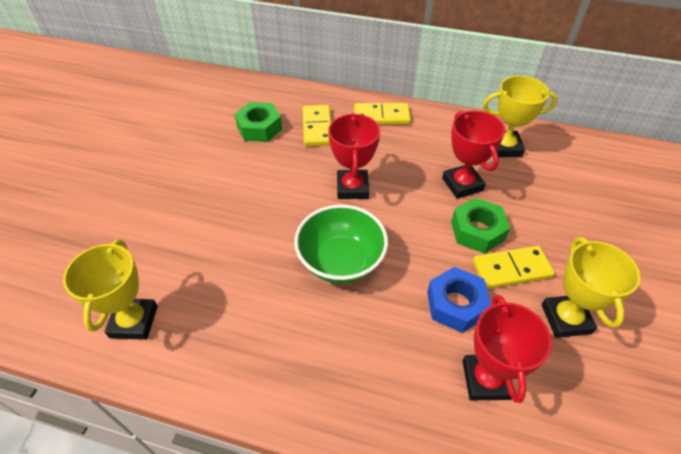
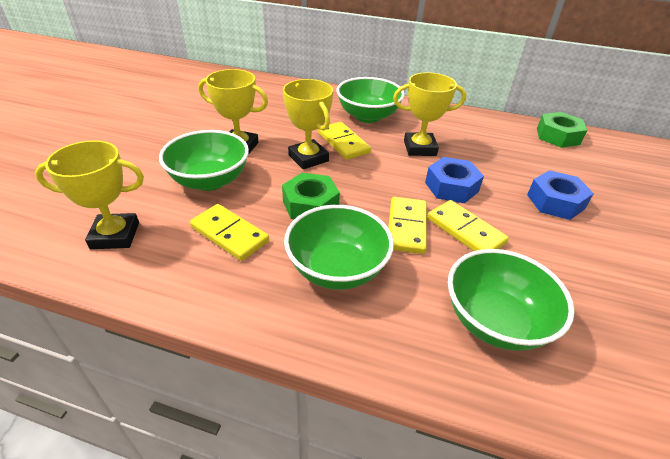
blue nut: 1 -> 2
green bowl: 1 -> 4
red trophy: 3 -> 0
yellow domino: 3 -> 4
yellow trophy: 3 -> 4

